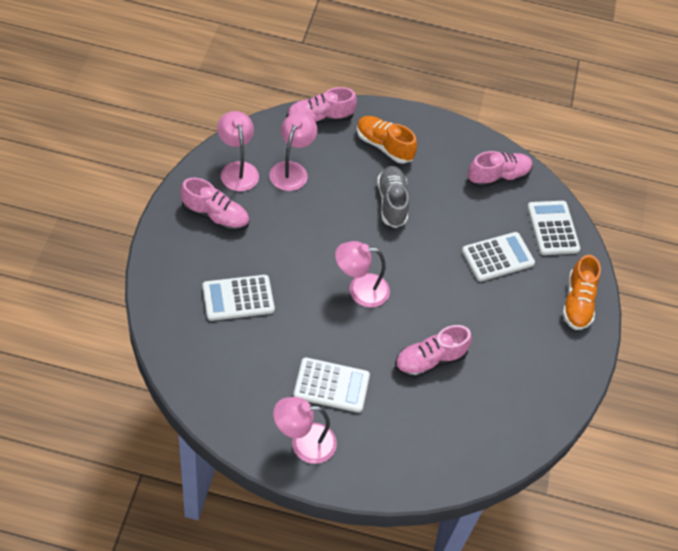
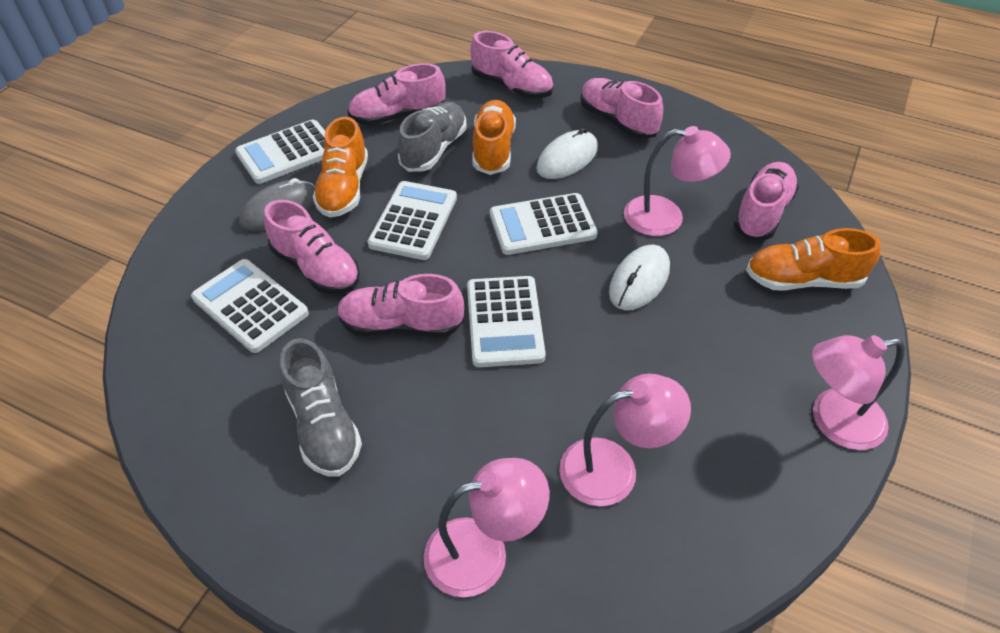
grey mouse: 0 -> 1
grey shoe: 1 -> 2
orange shoe: 2 -> 3
pink shoe: 4 -> 6
white calculator: 4 -> 5
white mouse: 0 -> 2

